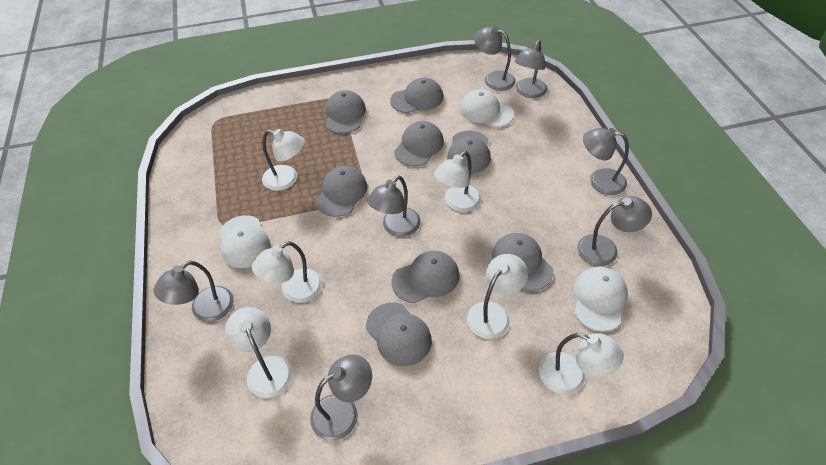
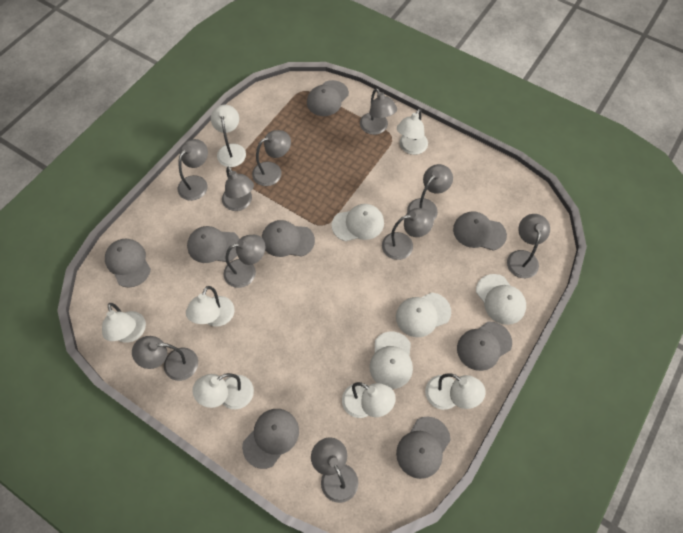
grey lamp: 7 -> 10
white cap: 3 -> 4
white lamp: 6 -> 7

